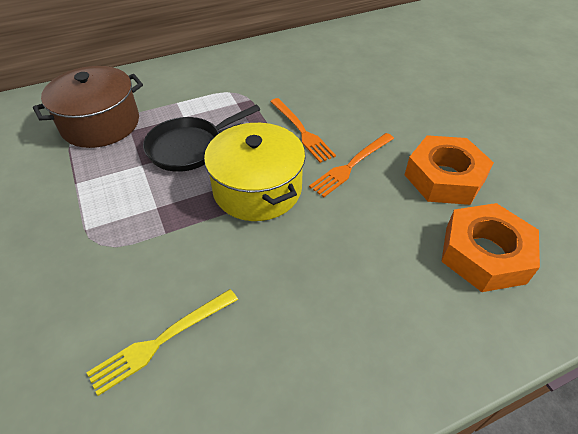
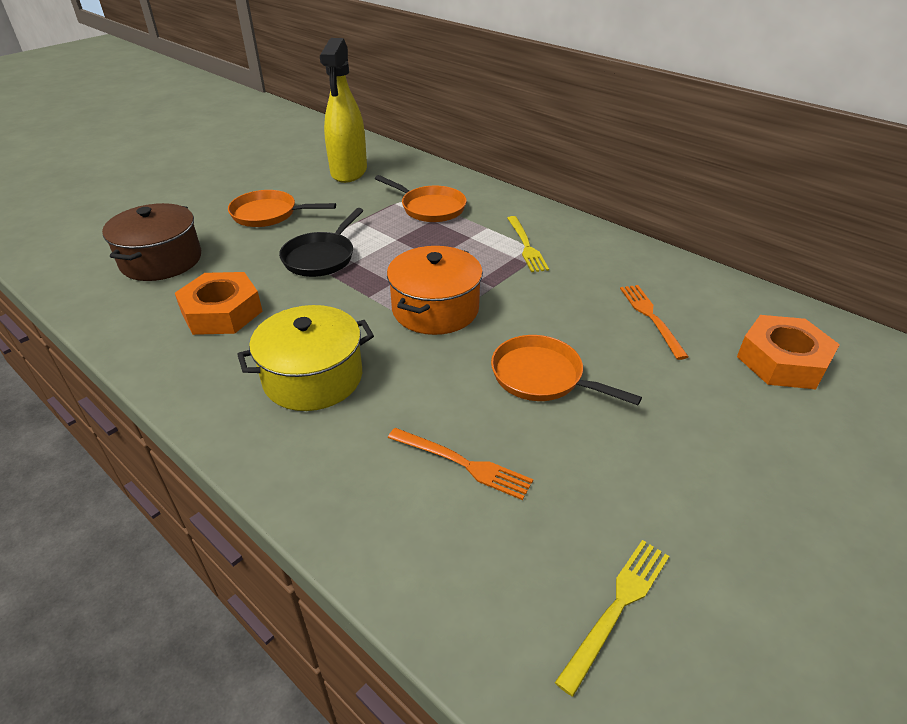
orange pan: 0 -> 3
orange pot: 0 -> 1
yellow fork: 1 -> 2
yellow spray bottle: 0 -> 1

